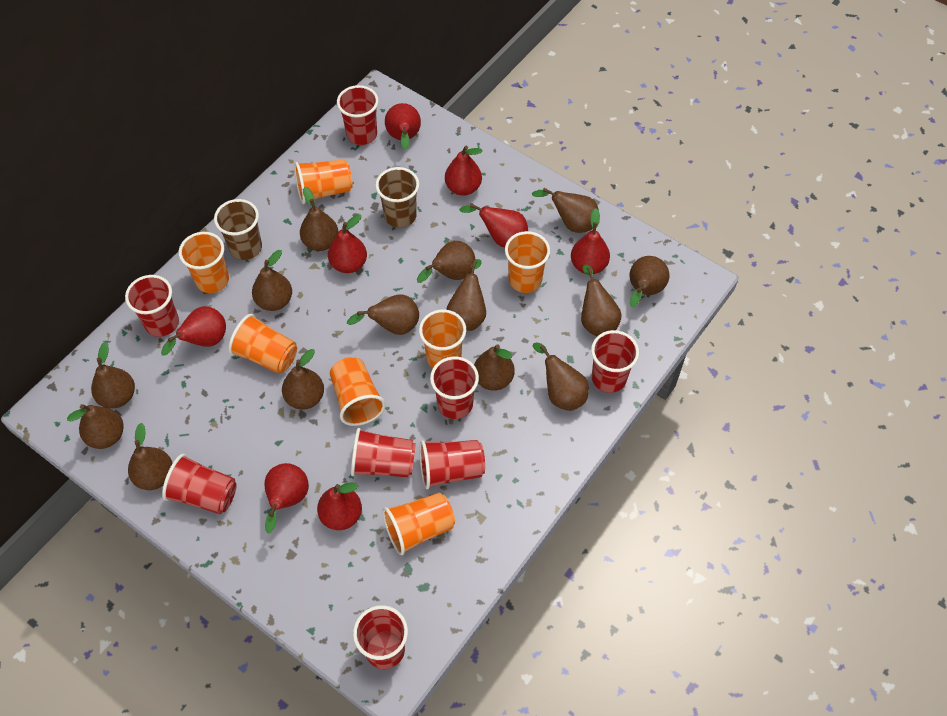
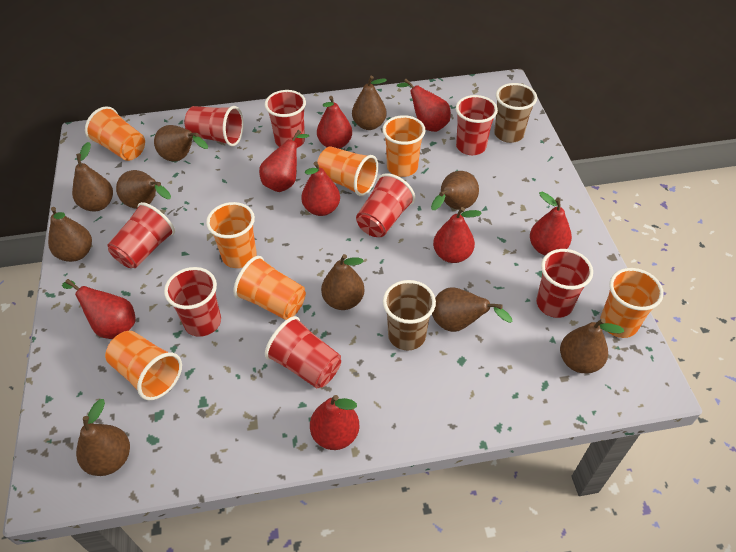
brown pear: 14 -> 10

